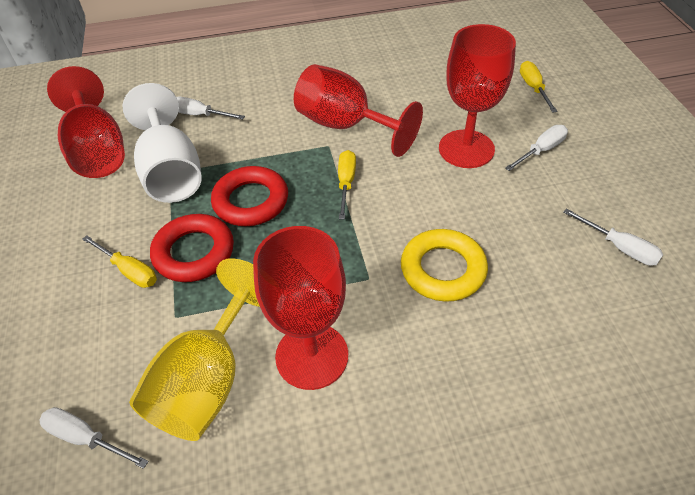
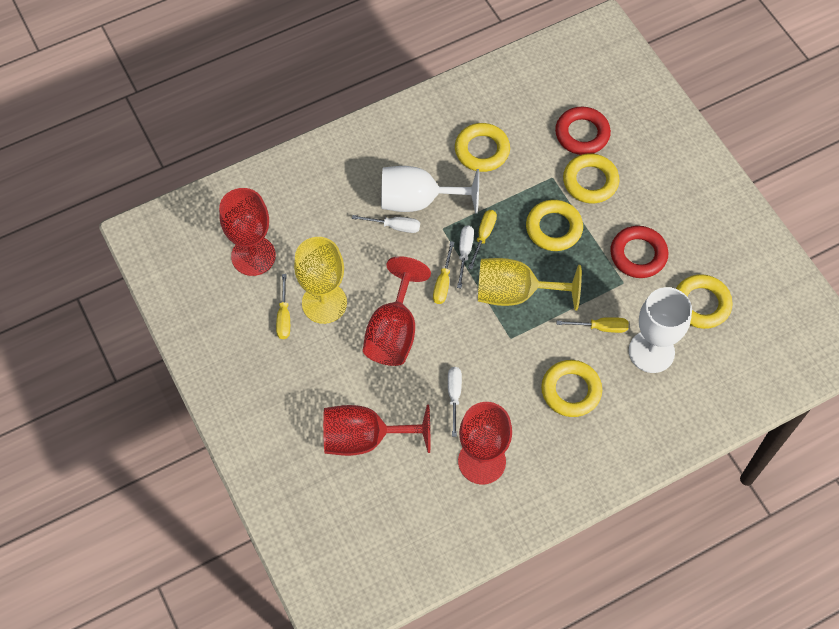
white goblet: 1 -> 2
white screwdriver: 4 -> 3
yellow goblet: 1 -> 2
yellow ring: 1 -> 5
yellow screwdriver: 3 -> 4

